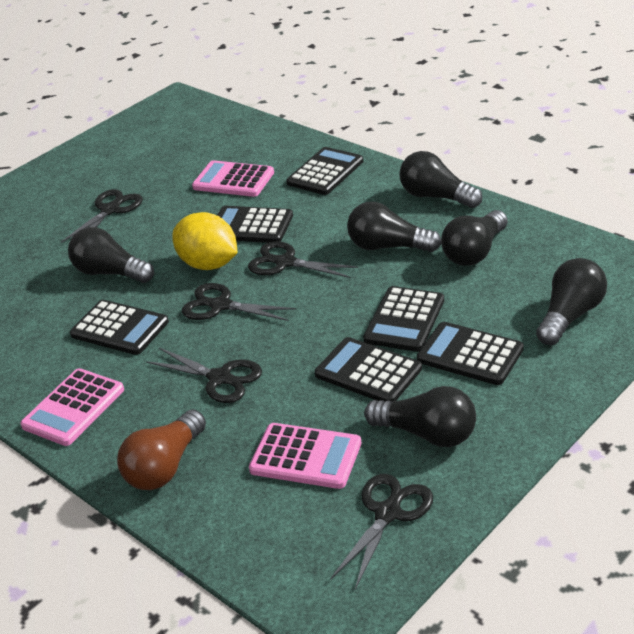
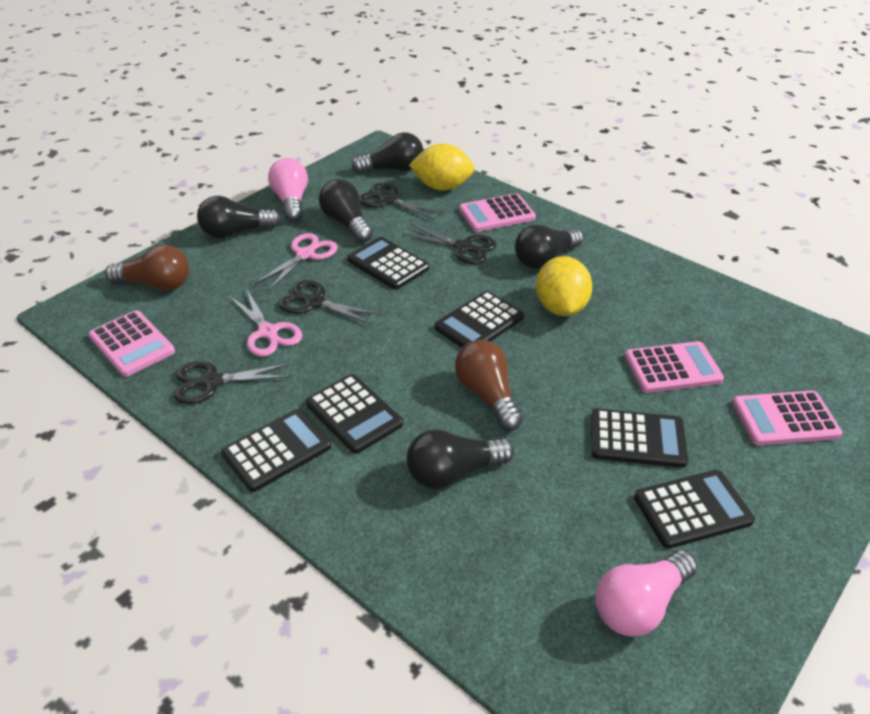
black light bulb: 6 -> 5
black scissors: 5 -> 4
brown light bulb: 1 -> 2
pink calculator: 3 -> 4
pink light bulb: 0 -> 2
pink scissors: 0 -> 2
yellow lemon: 1 -> 2

